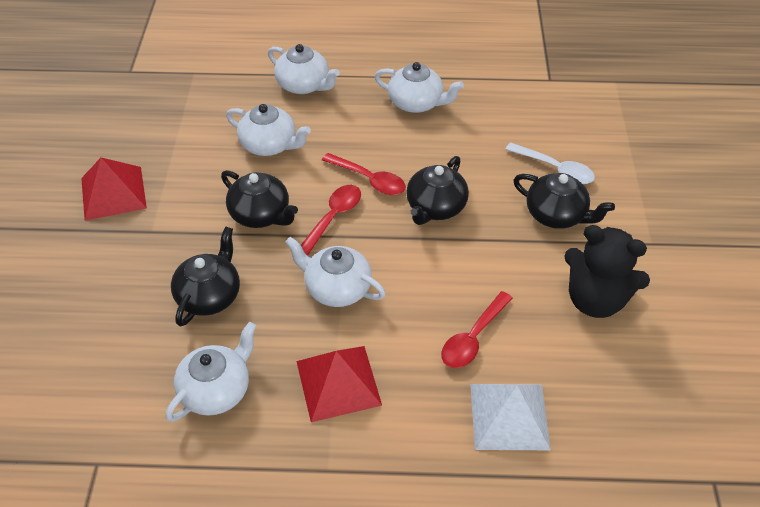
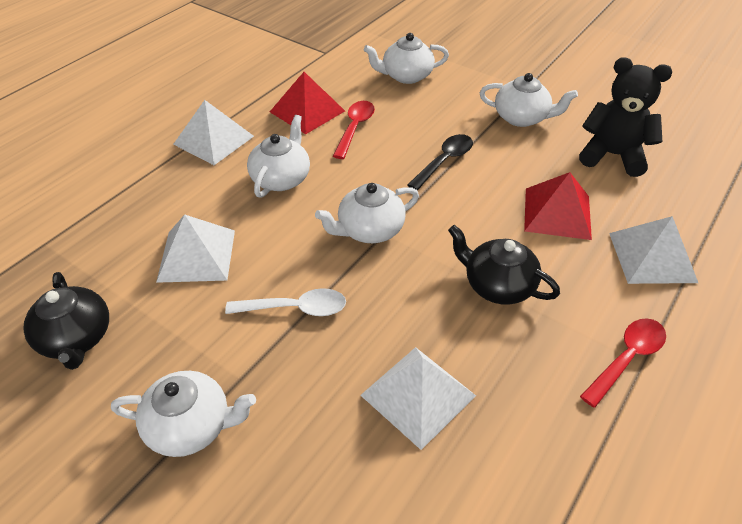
black spoon: 0 -> 1
black teapot: 4 -> 2
red spoon: 3 -> 2
white pyramid: 1 -> 4

